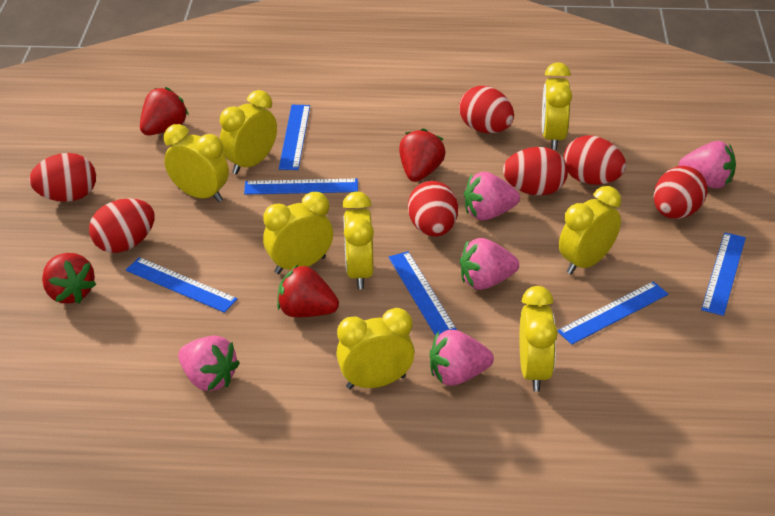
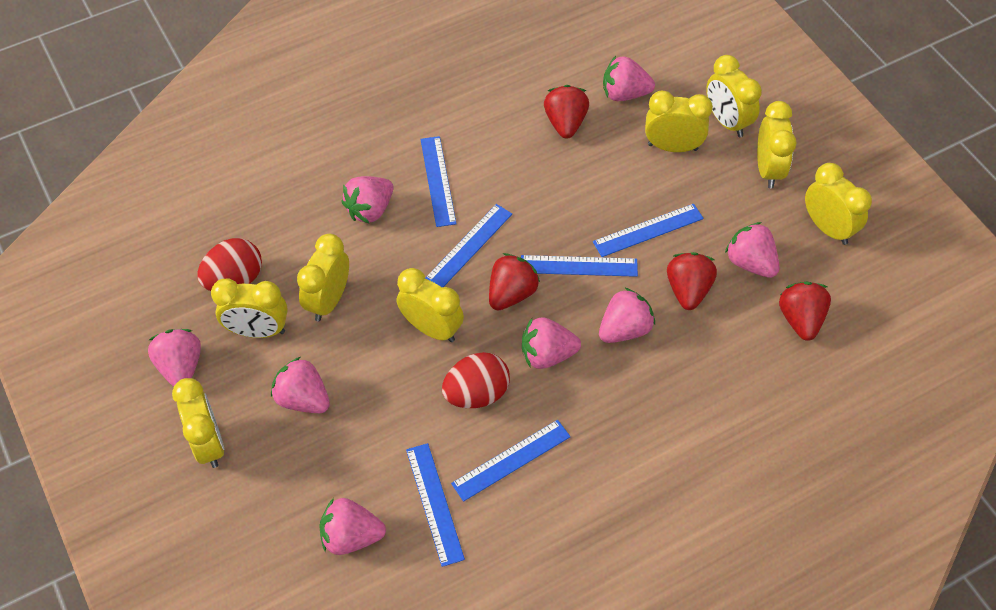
pink strawberry: 5 -> 8
red egg: 7 -> 2

